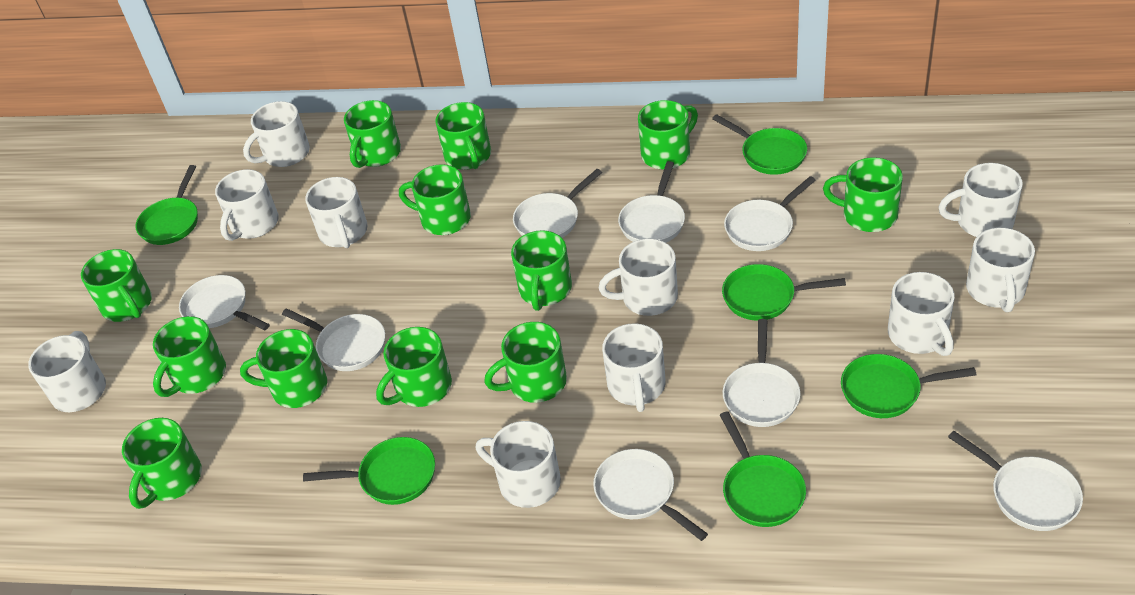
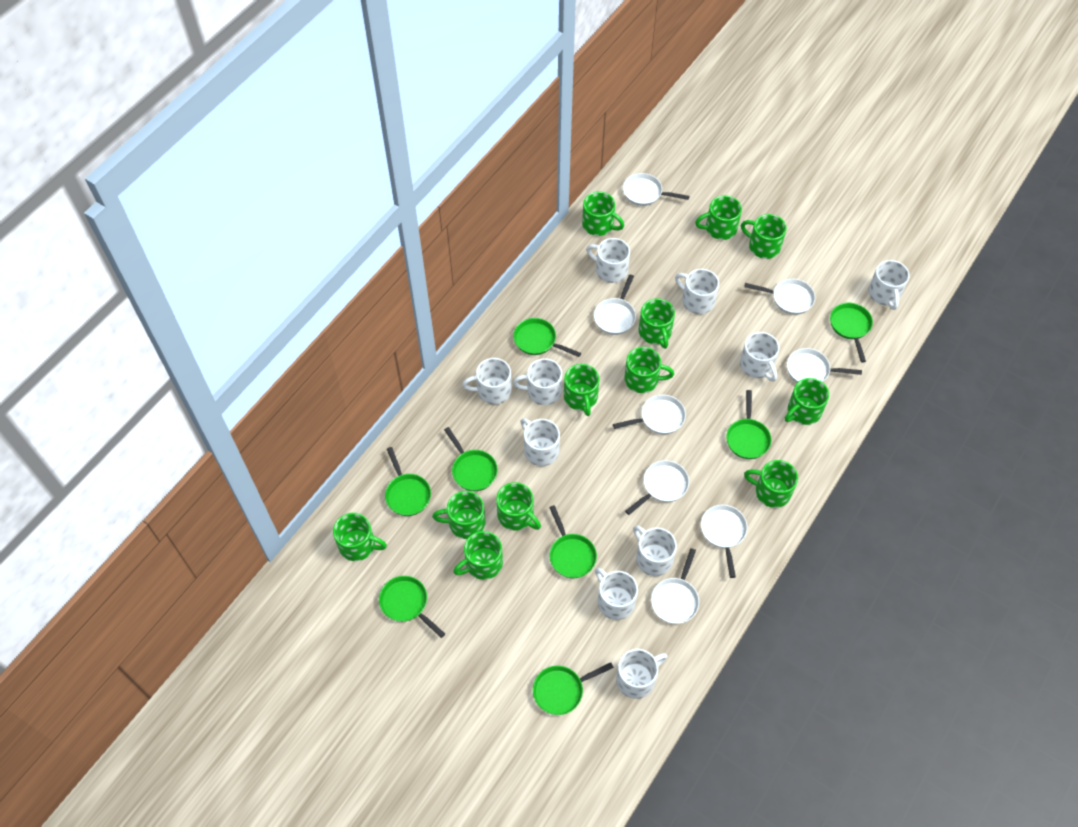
green pan: 6 -> 8

